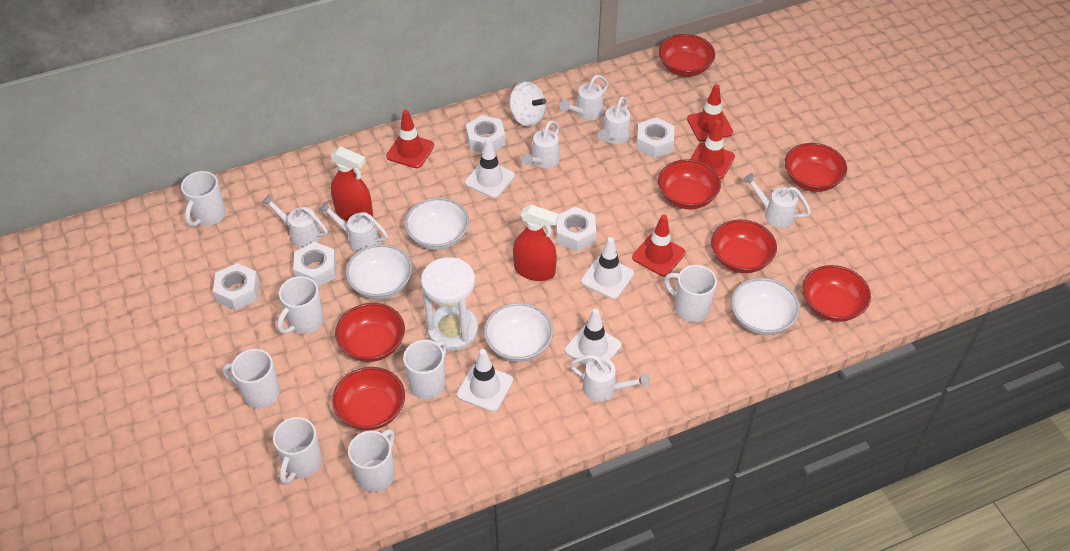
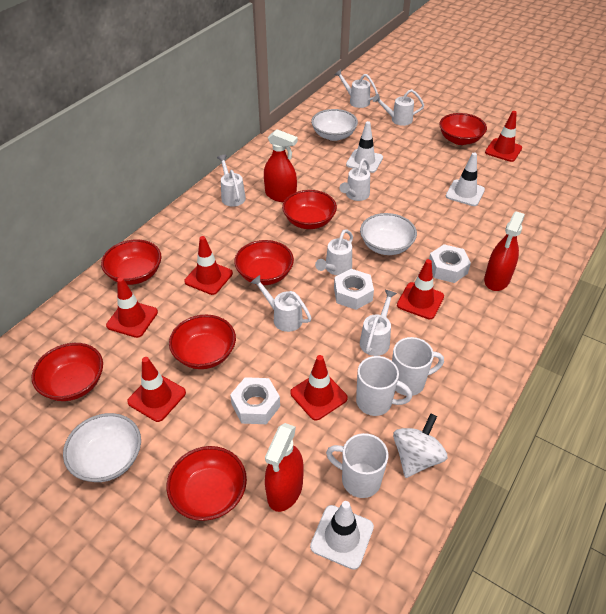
red spray bottle: 2 -> 3
red traffic cone: 4 -> 6
white bowl: 4 -> 3
white hourglass: 1 -> 0
white mug: 7 -> 3
white nut: 5 -> 3
white traffic cone: 4 -> 3

